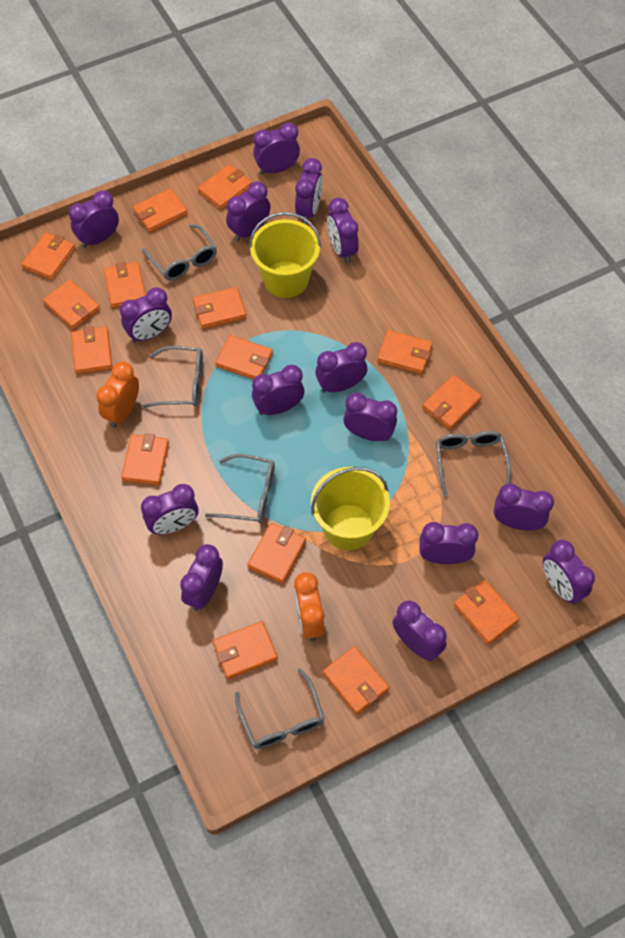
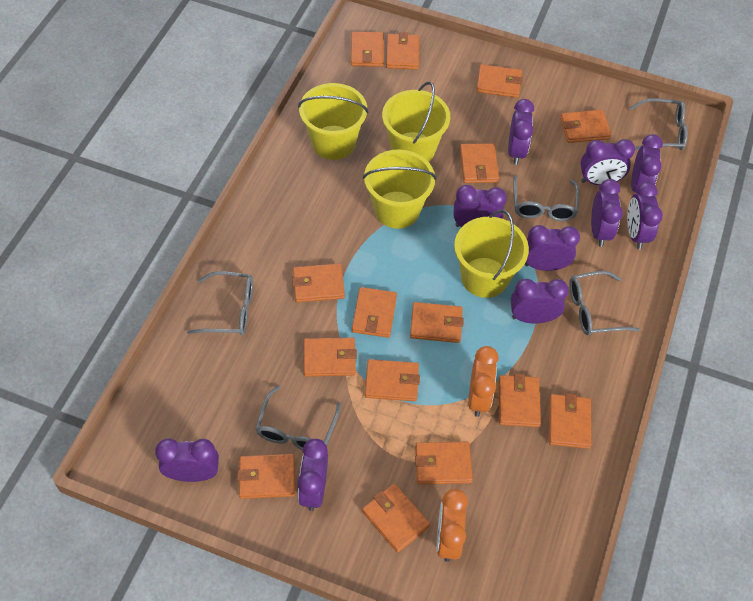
purple clock: 15 -> 10
yellow bucket: 2 -> 4

